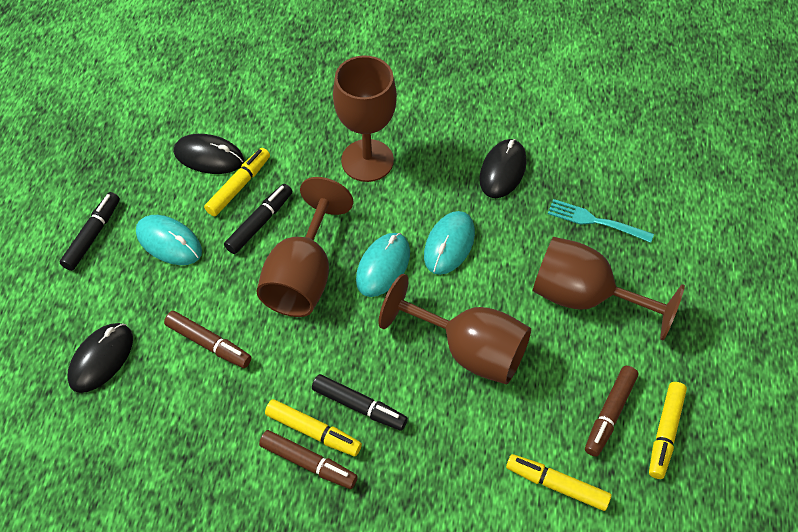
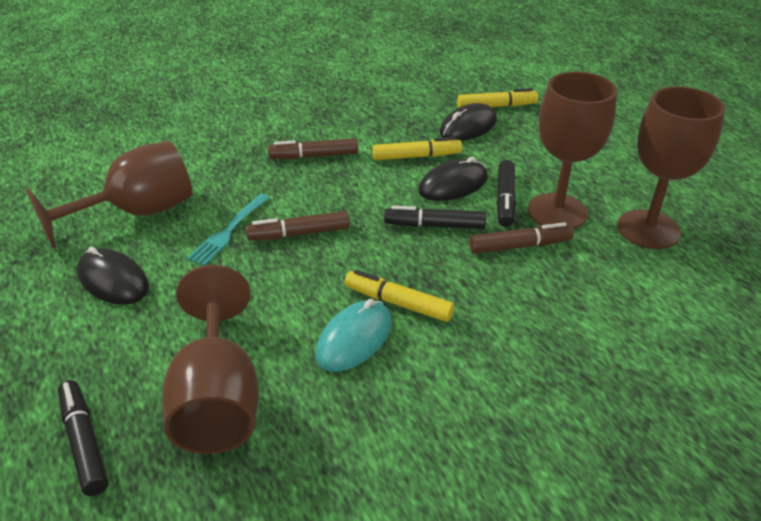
turquoise mouse: 3 -> 1
yellow marker: 4 -> 3

